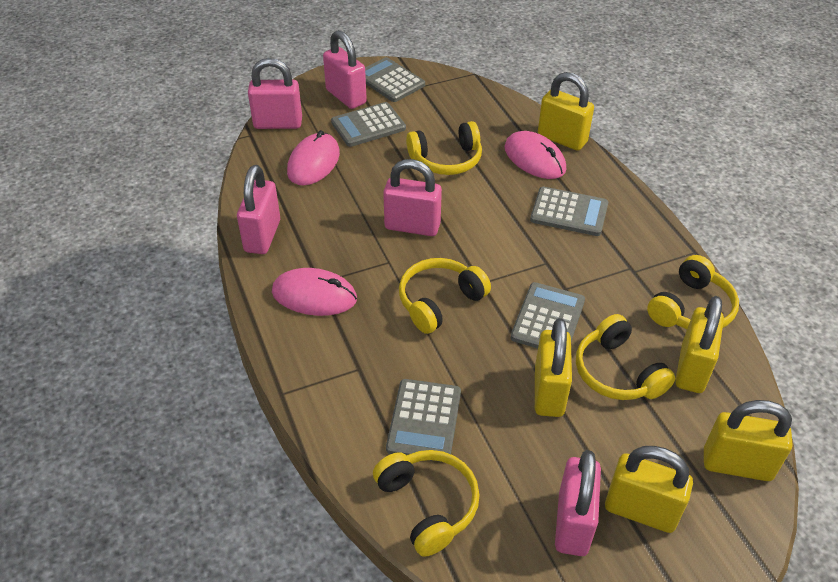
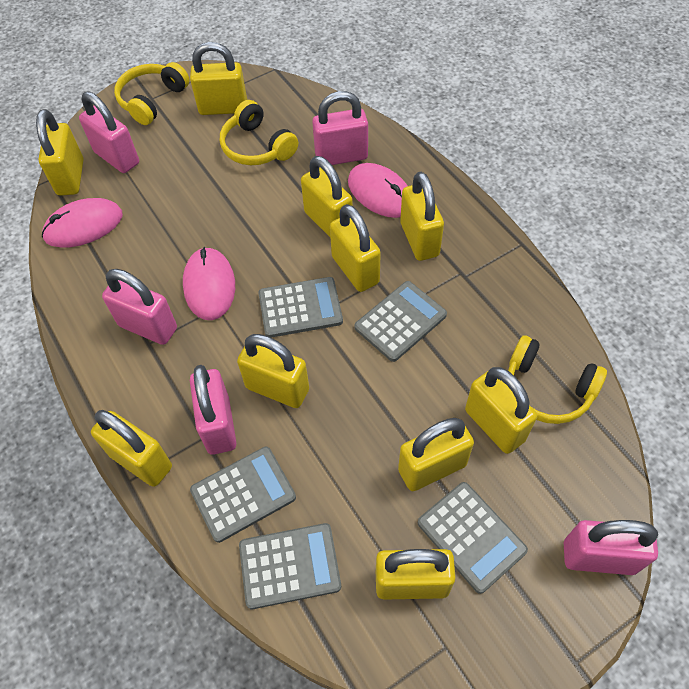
yellow headphones: 5 -> 3
yellow padlock: 5 -> 10

